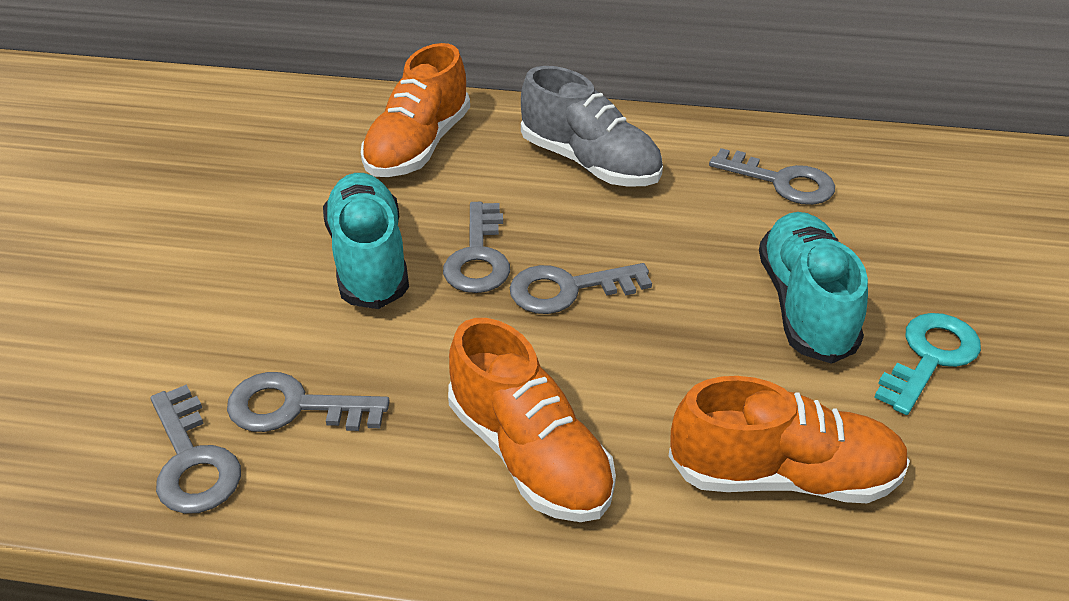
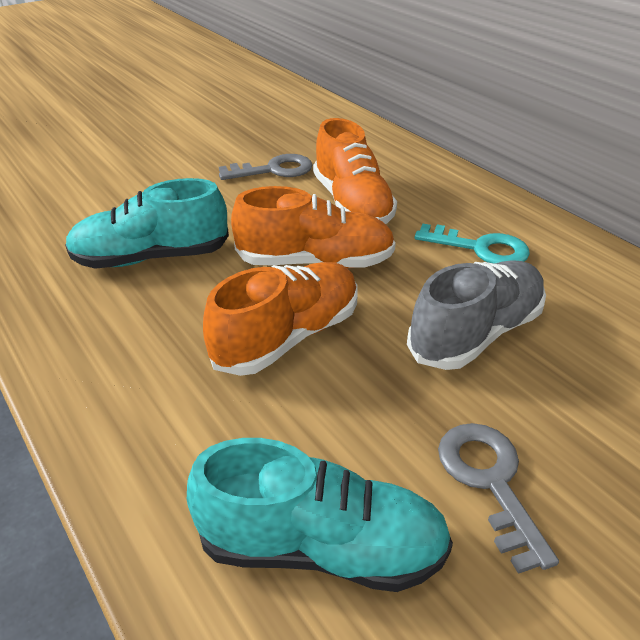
grey key: 5 -> 2

